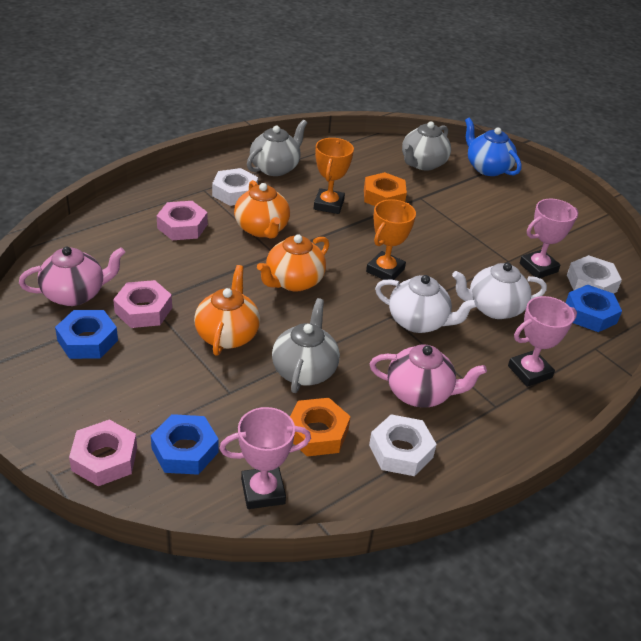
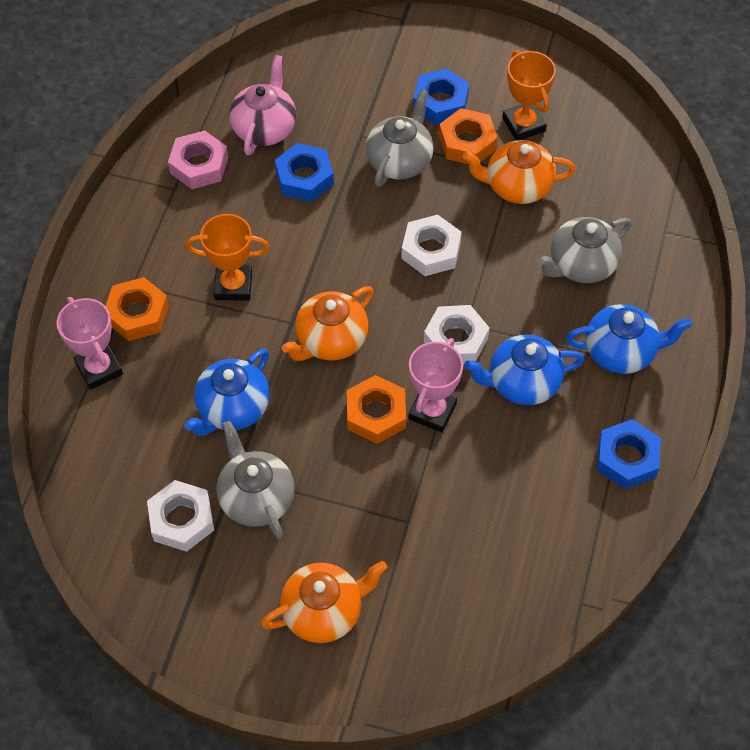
blue teapot: 1 -> 3
orange nut: 2 -> 3
pink nut: 3 -> 1
pink teapot: 2 -> 1
pink trophy: 3 -> 2
white teapot: 2 -> 0

